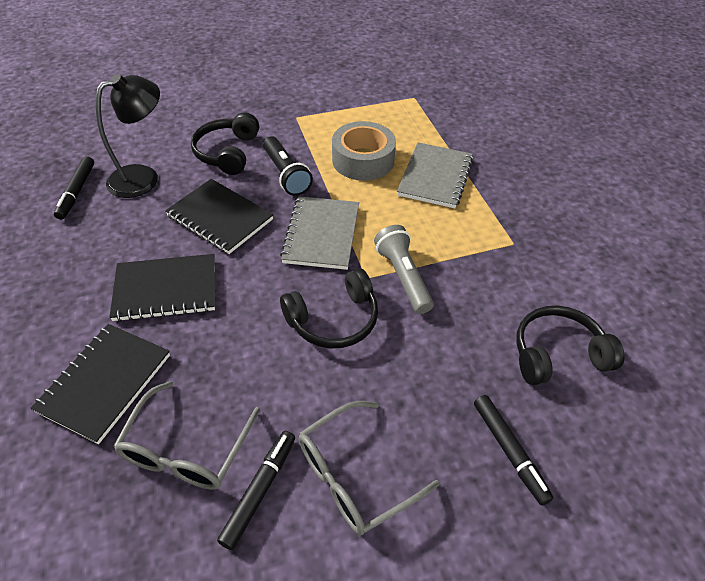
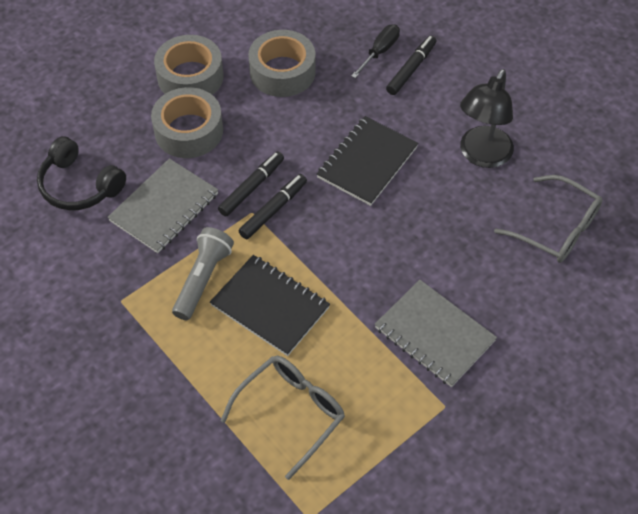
black flashlight: 1 -> 0
black headphones: 3 -> 1
black notebook: 3 -> 2
black screwdriver: 0 -> 1
grey tape: 1 -> 3

